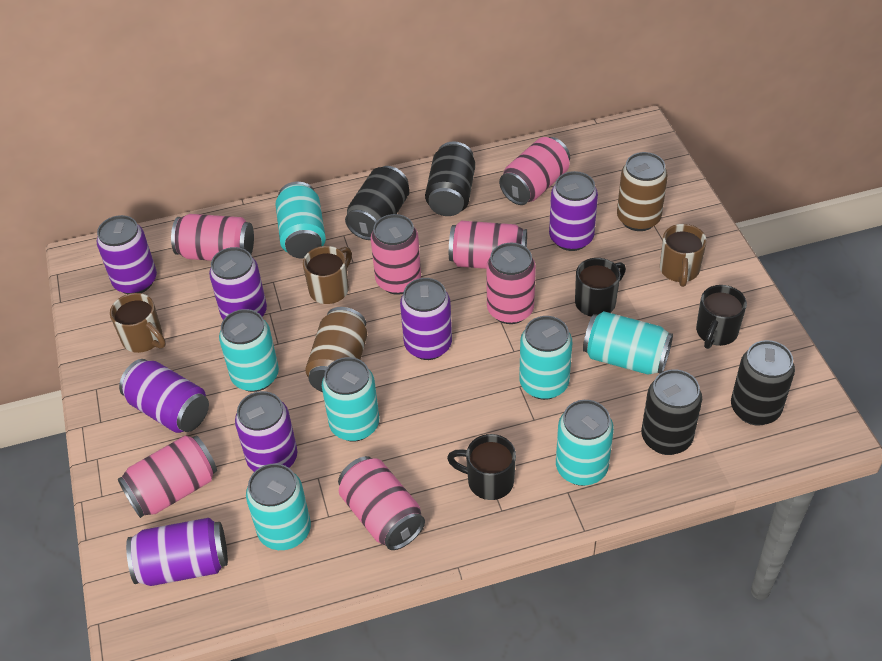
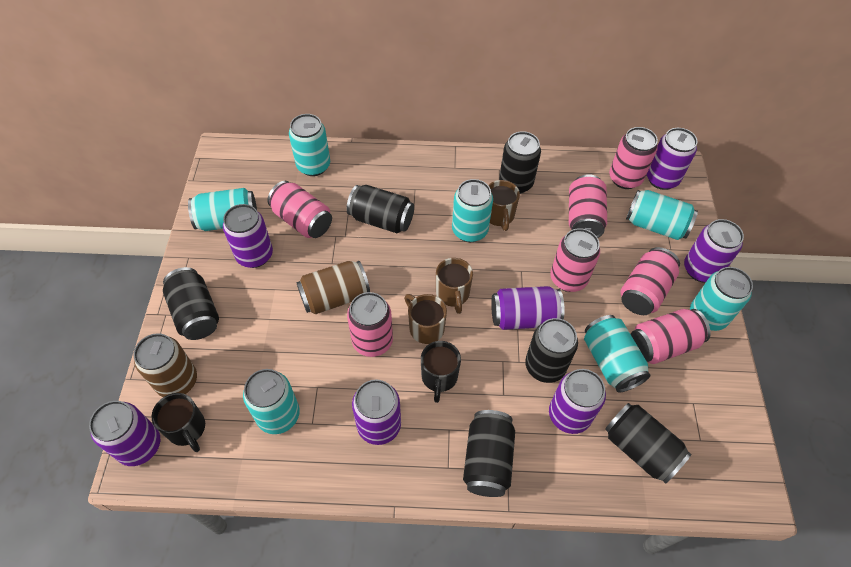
black can: 4 -> 6
black mug: 3 -> 2

